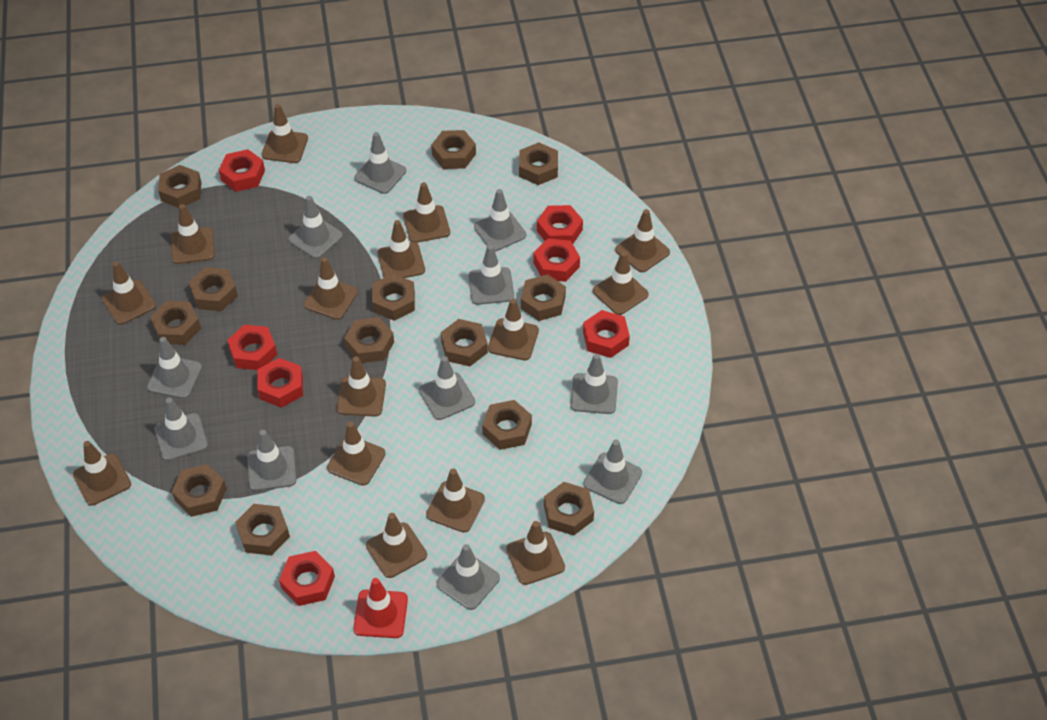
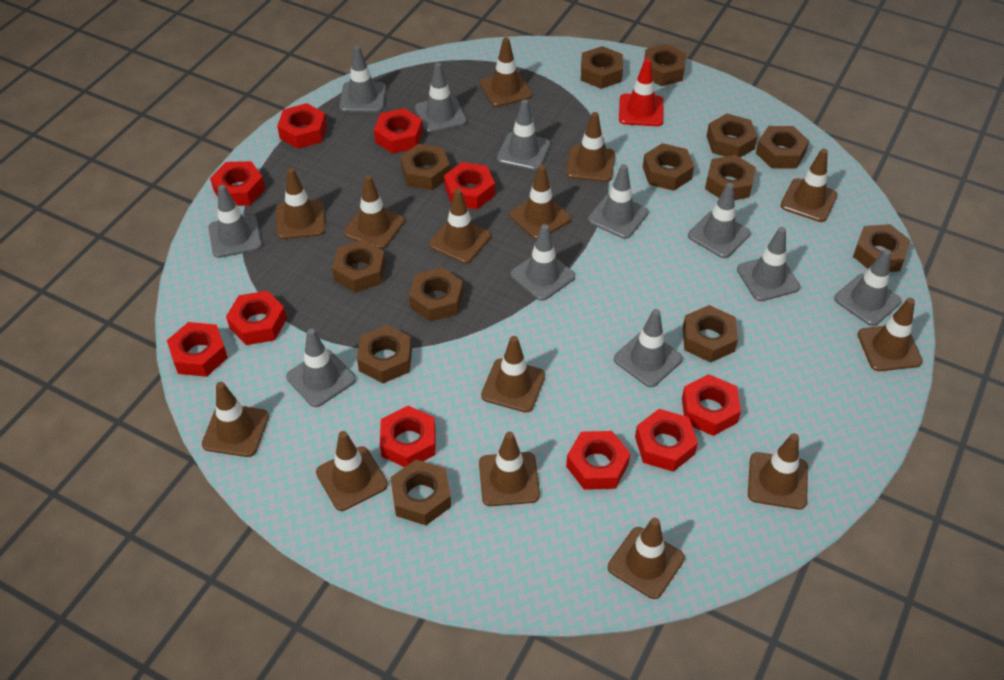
brown traffic cone: 15 -> 14
red nut: 7 -> 10

